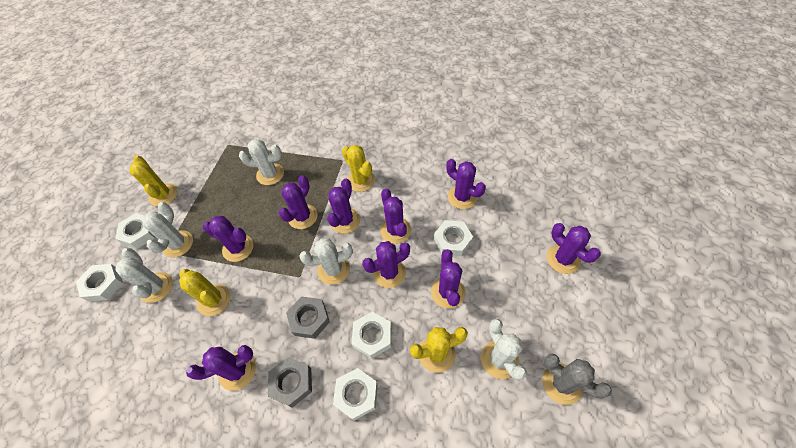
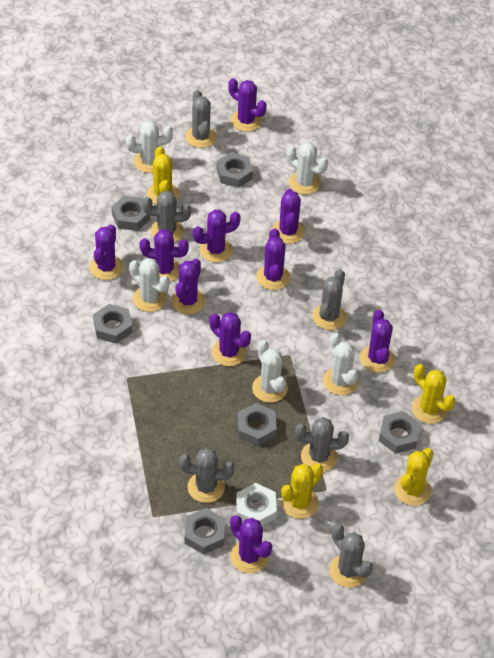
grey cactus: 1 -> 6
grey nut: 2 -> 6
purple cactus: 9 -> 10
white nut: 5 -> 1

